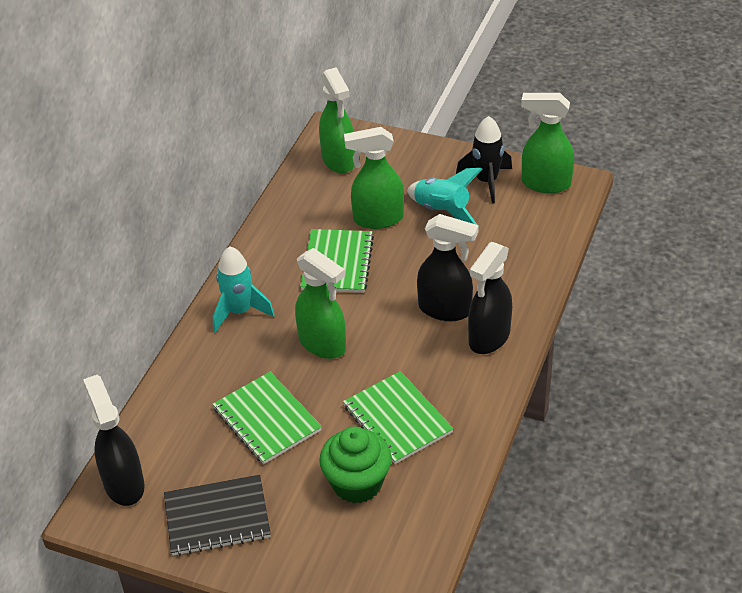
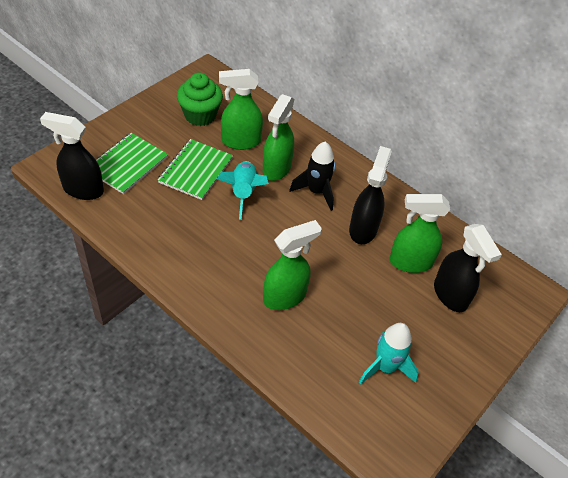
black notebook: 1 -> 0
green notebook: 3 -> 2

